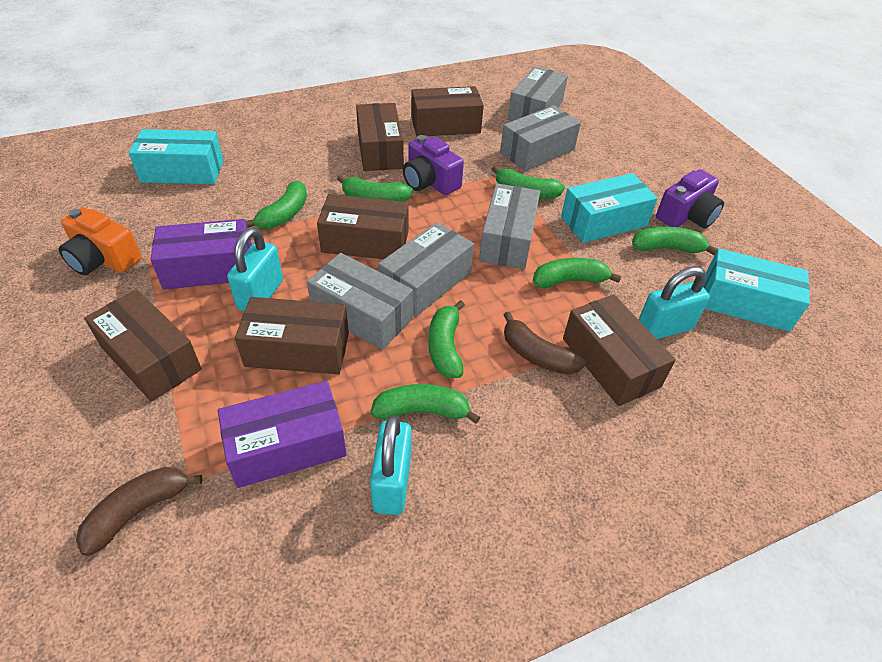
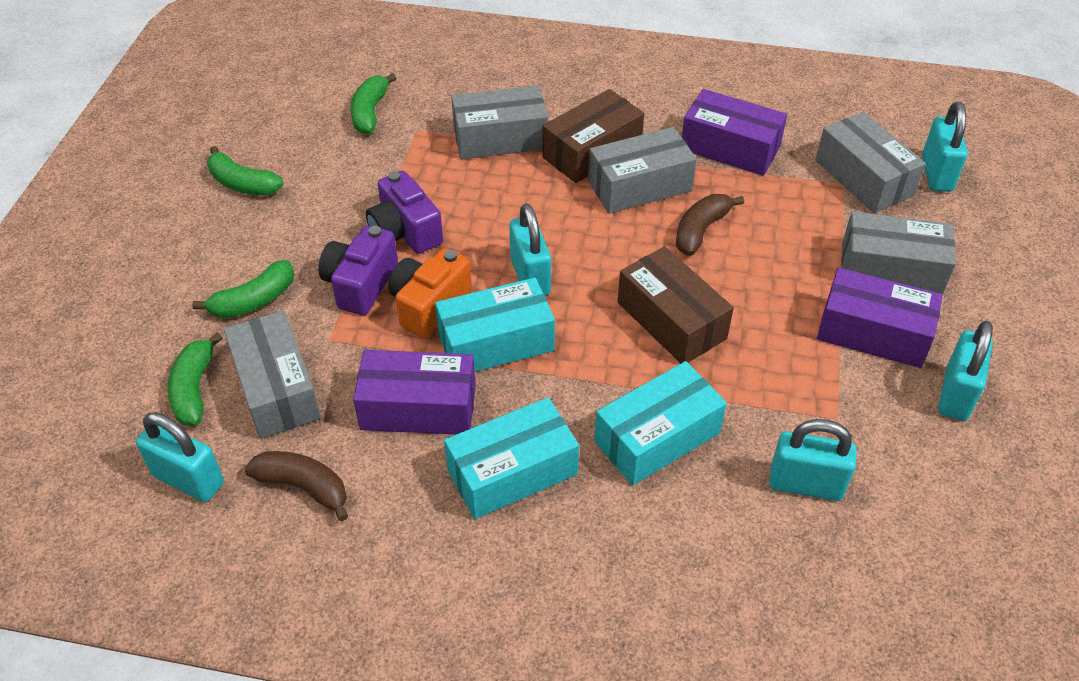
brown box: 6 -> 2
green banana: 7 -> 4
purple box: 2 -> 3
turquoise padlock: 3 -> 5

